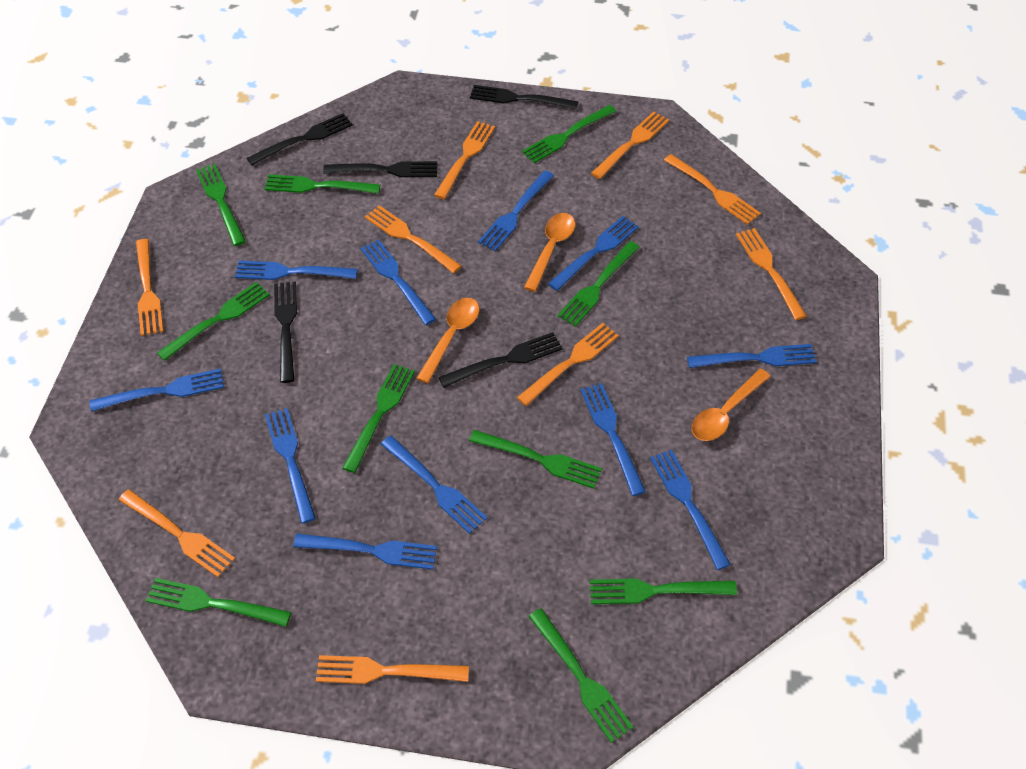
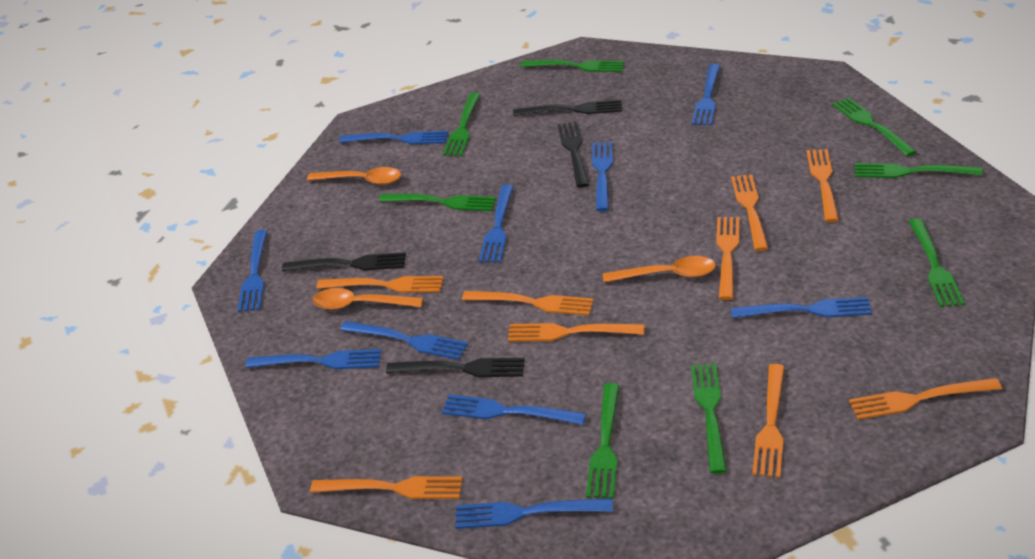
black fork: 5 -> 4
blue fork: 11 -> 10
green fork: 10 -> 8

